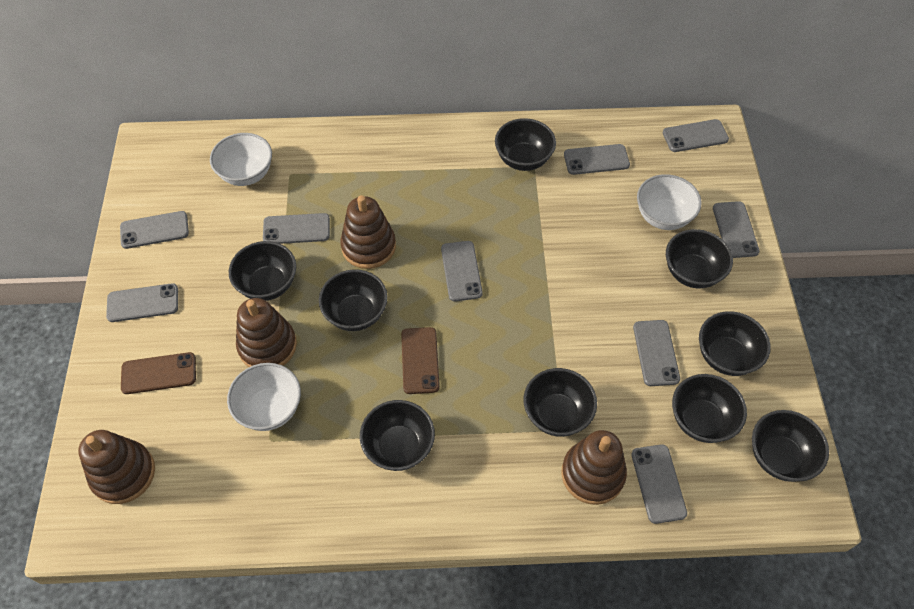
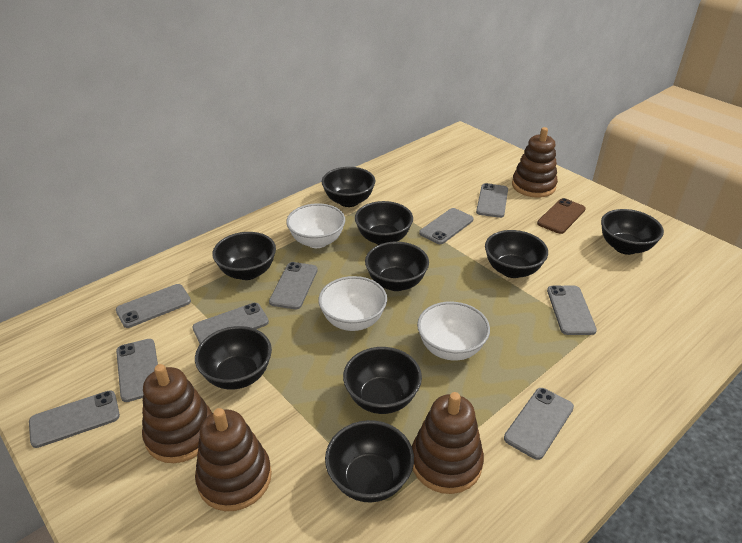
brown phone: 2 -> 1

